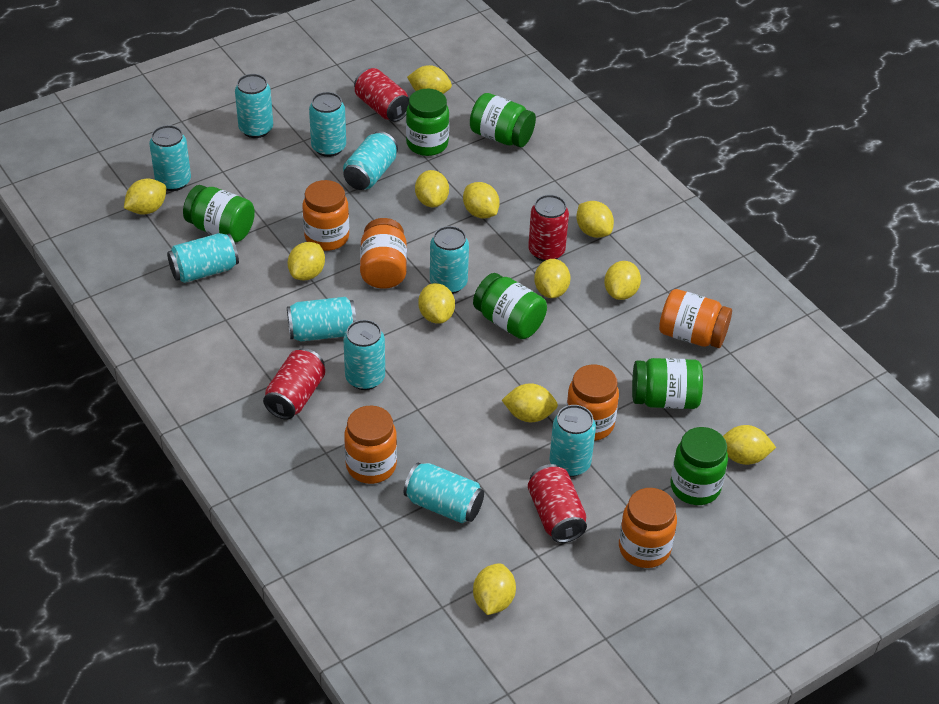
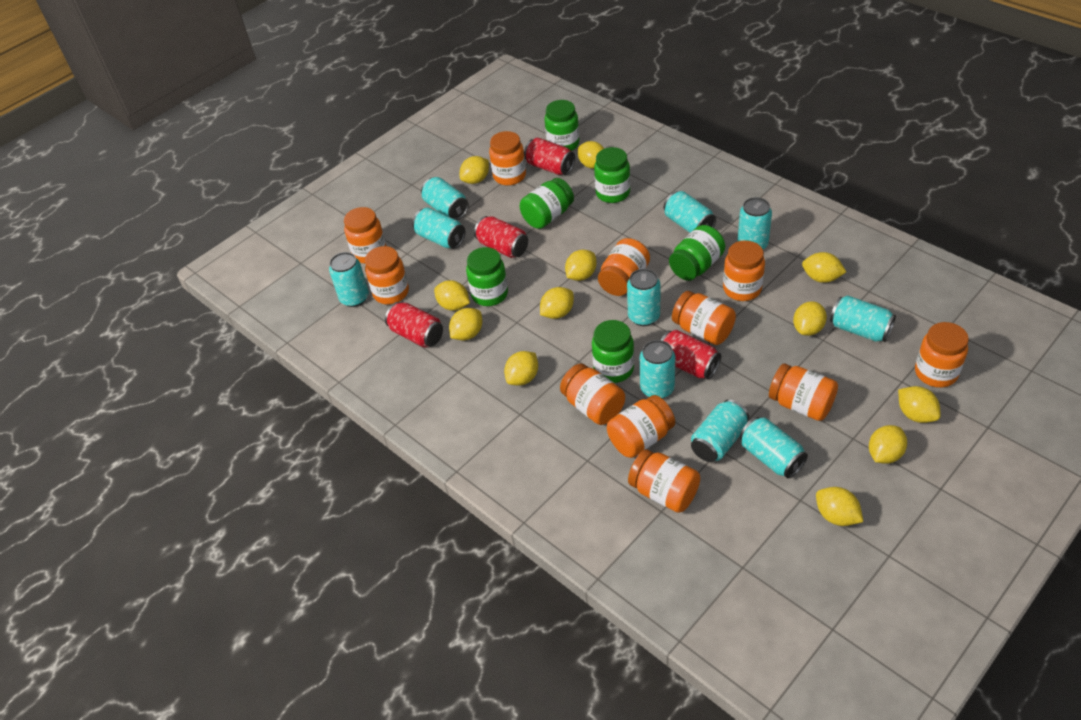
orange jar: 6 -> 11

